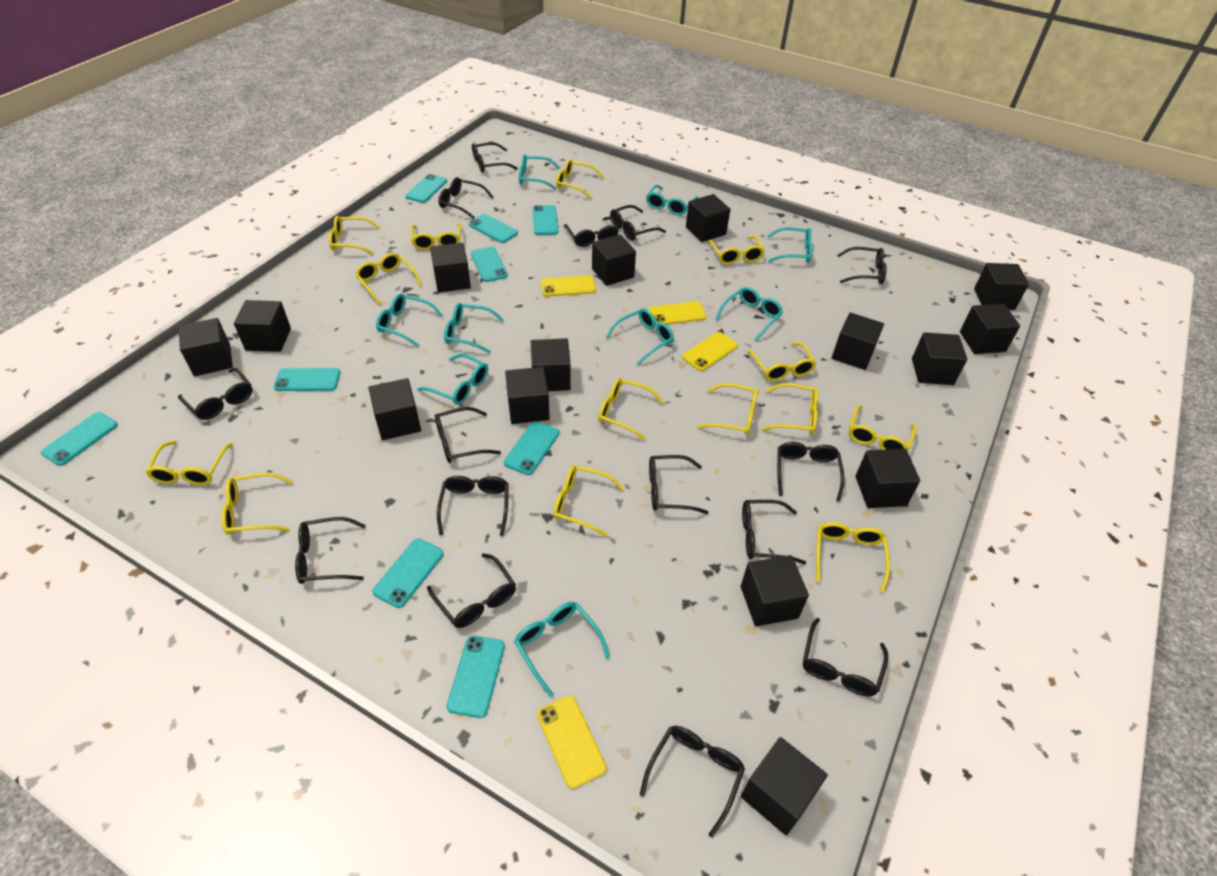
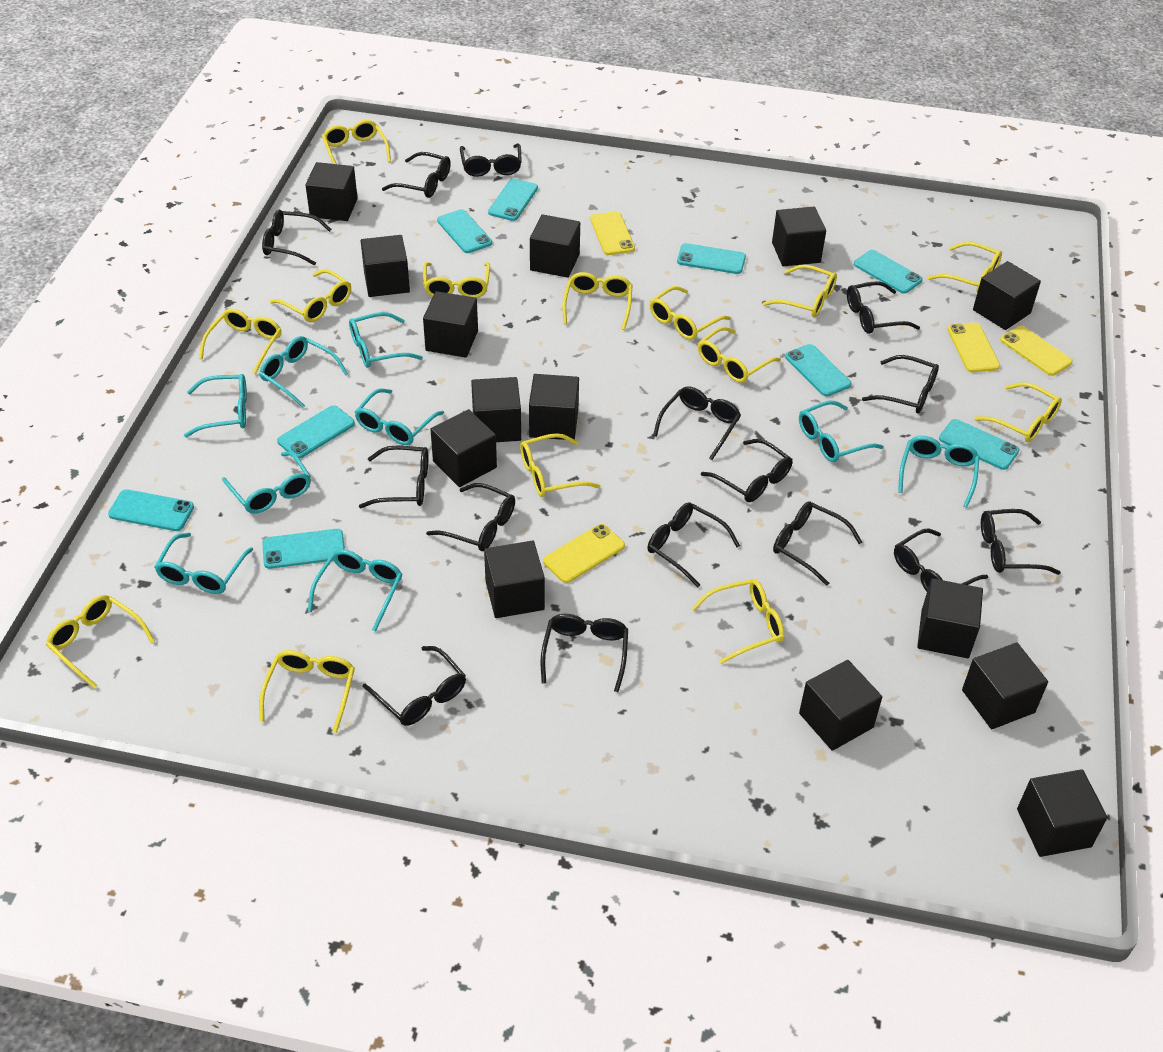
black cube: 15 -> 14

